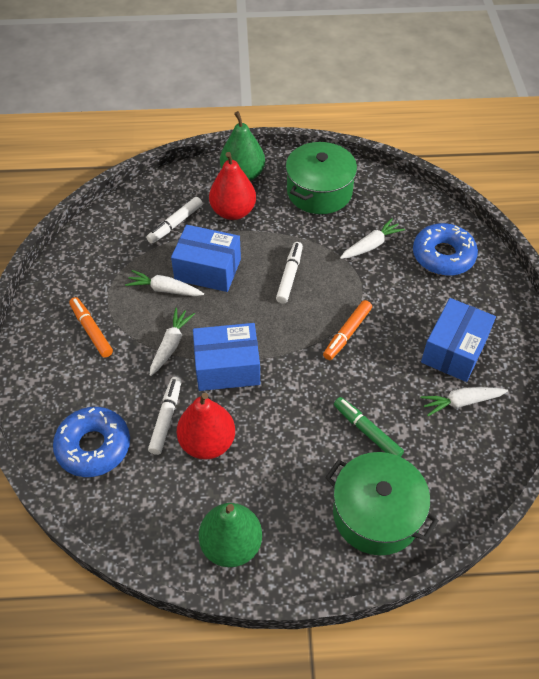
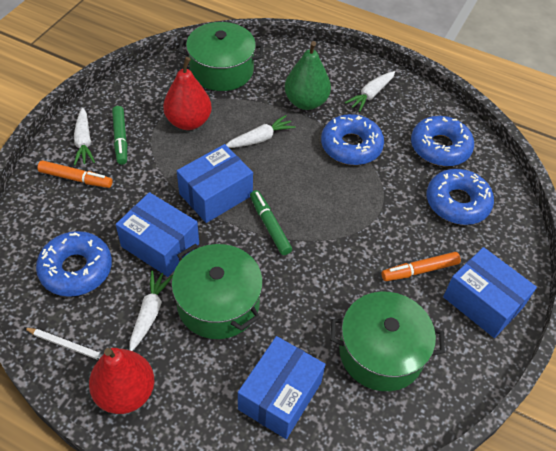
blue box: 3 -> 4
blue donut: 2 -> 4
green marker: 1 -> 2
green pear: 2 -> 1
green pot: 2 -> 3
white marker: 3 -> 0
white pencil: 0 -> 1

